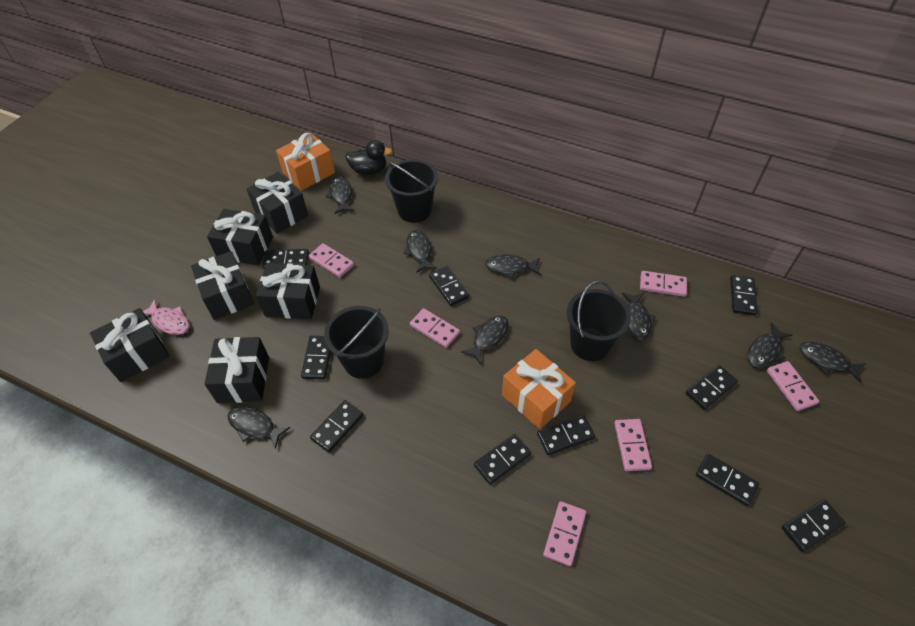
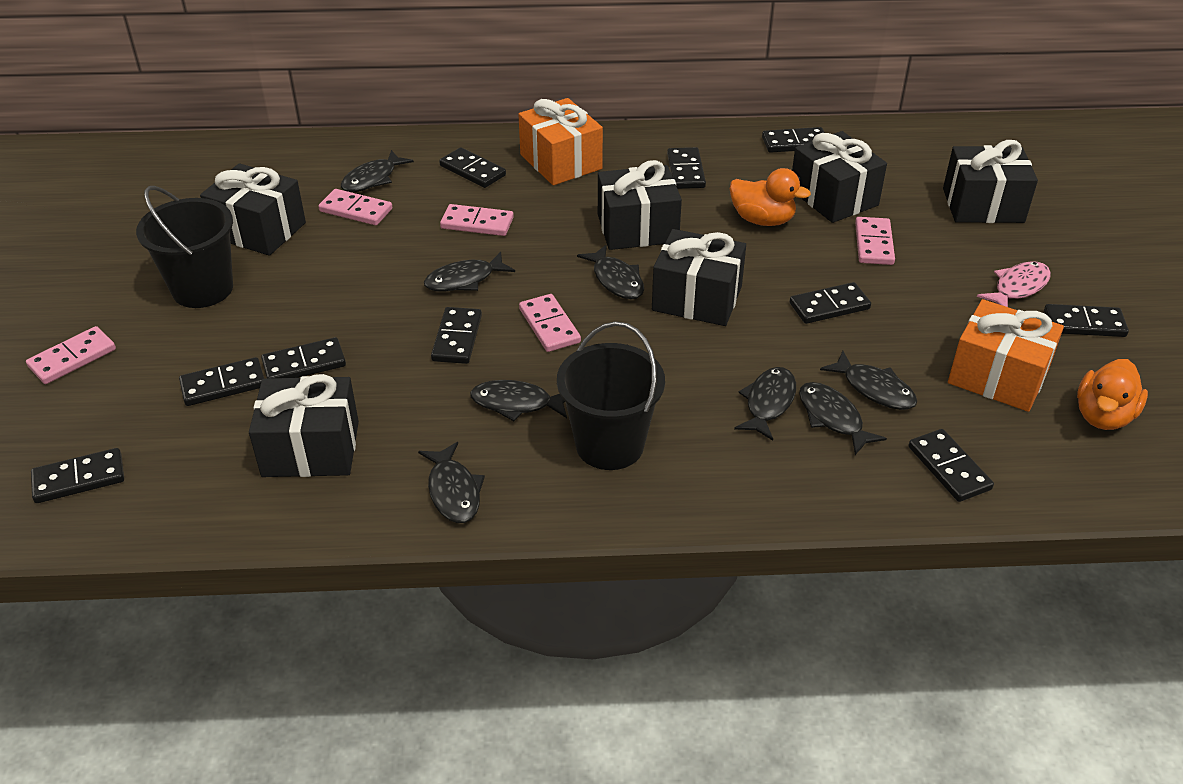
black bucket: 3 -> 2
black duck: 1 -> 0
orange duck: 0 -> 2
pink domino: 6 -> 5

